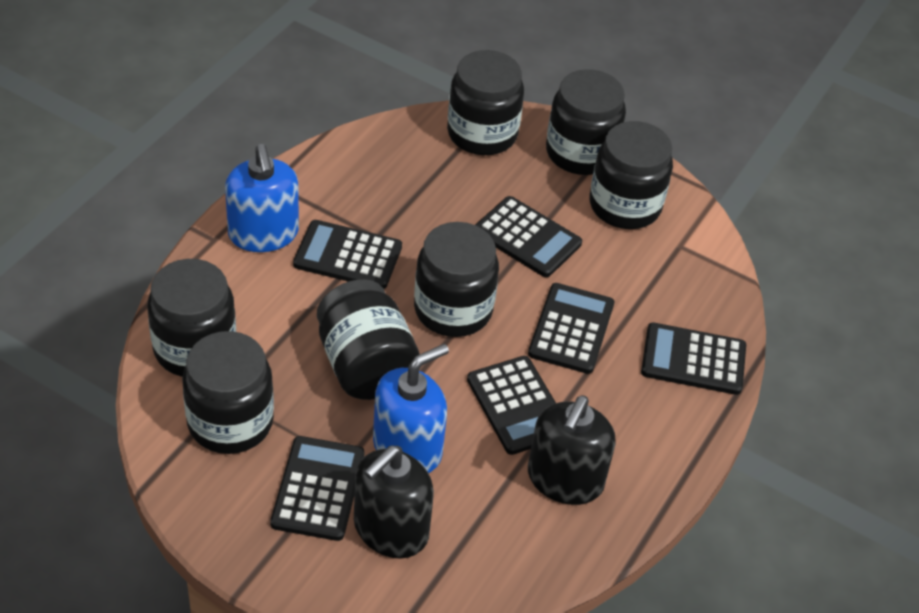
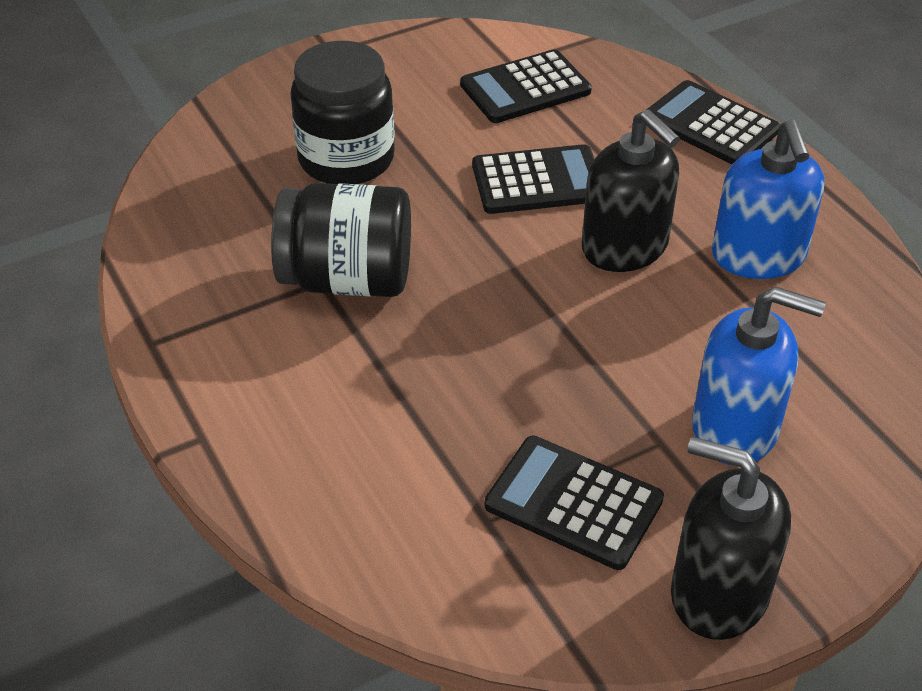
black calculator: 6 -> 4
black jar: 7 -> 2

